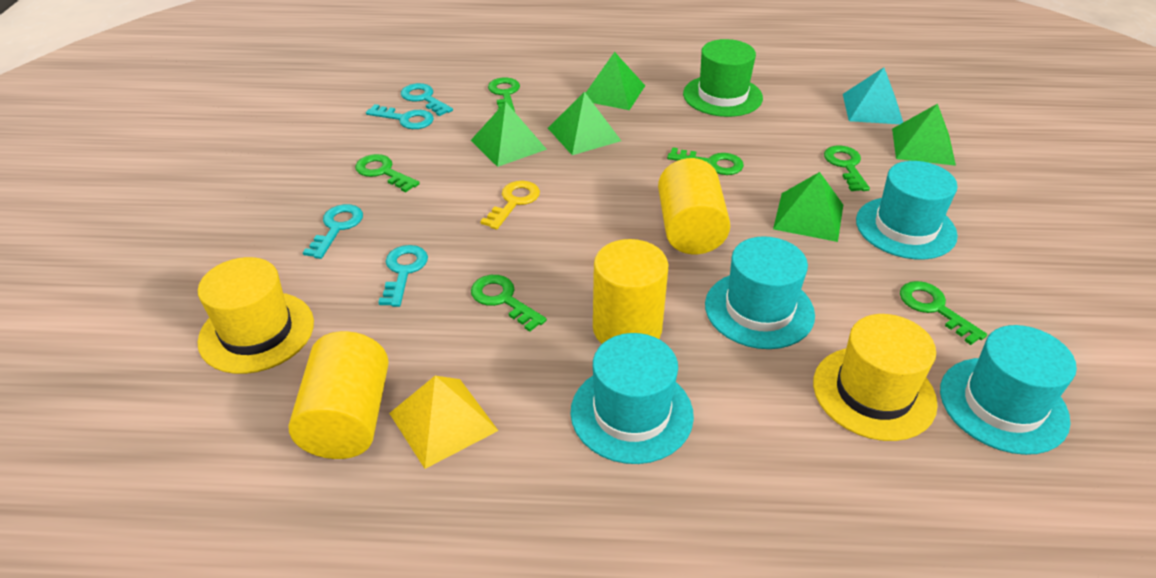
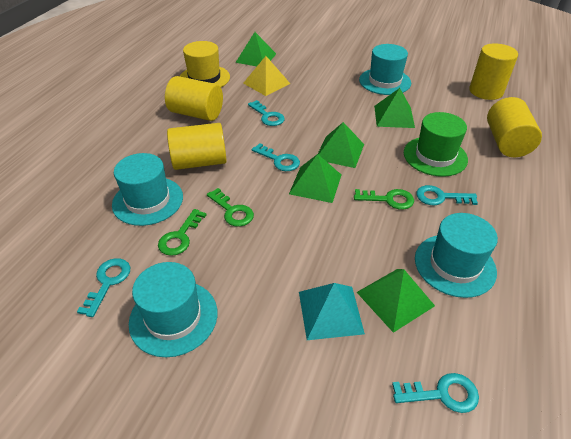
green key: 6 -> 3
turquoise key: 4 -> 5
yellow cylinder: 3 -> 4
yellow hat: 2 -> 1
yellow key: 1 -> 0

